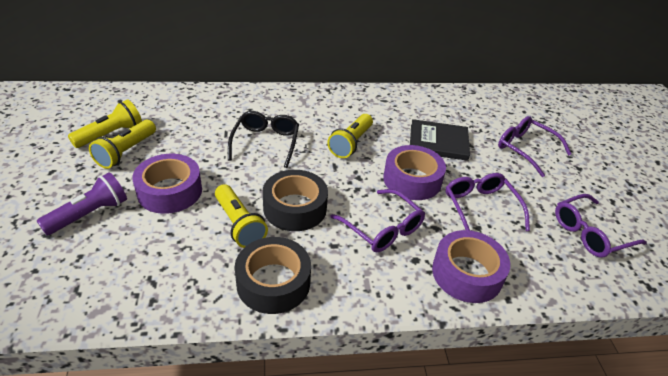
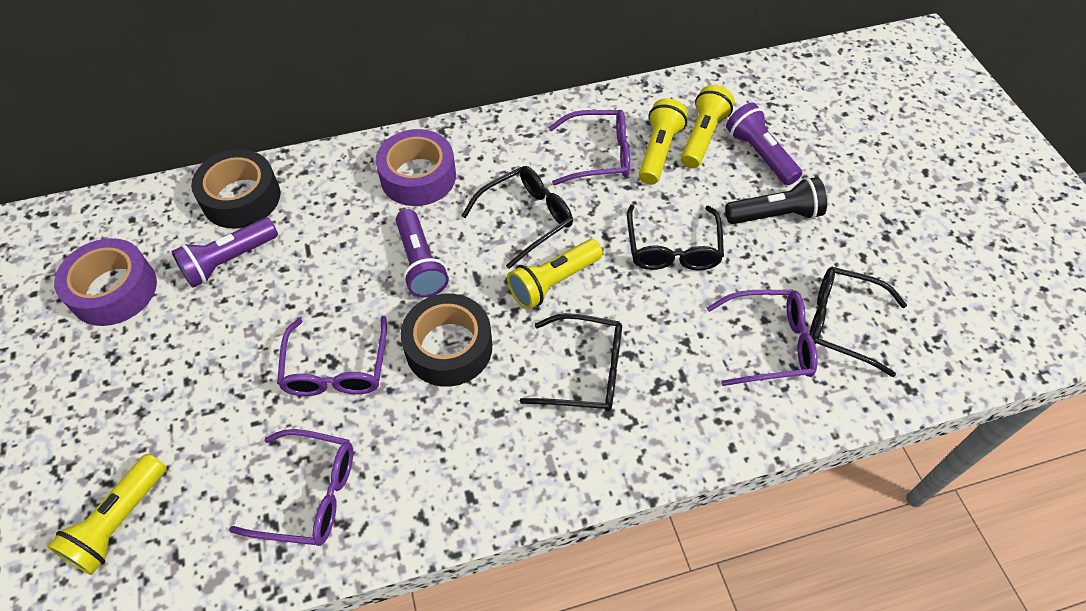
black book: 1 -> 0
black flashlight: 0 -> 1
black glasses: 1 -> 4
purple flashlight: 1 -> 3
purple tape: 3 -> 2

